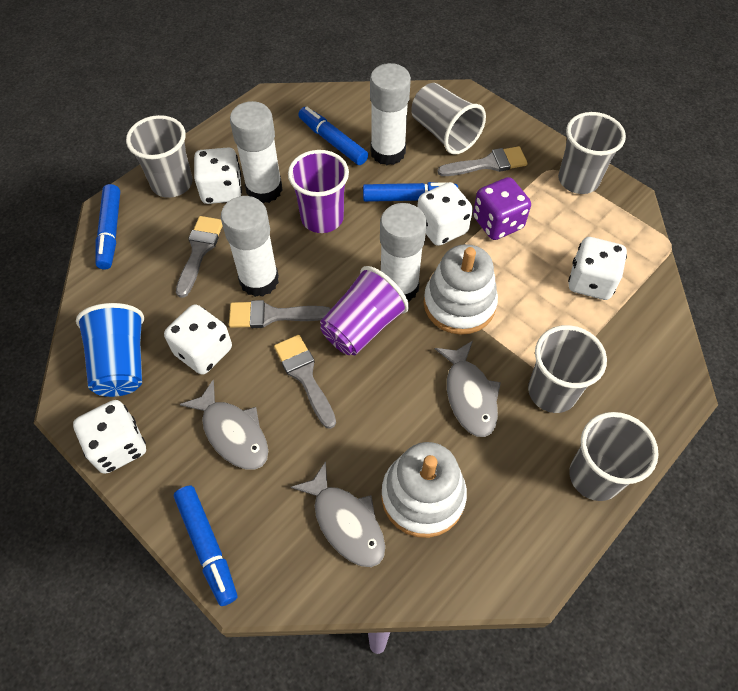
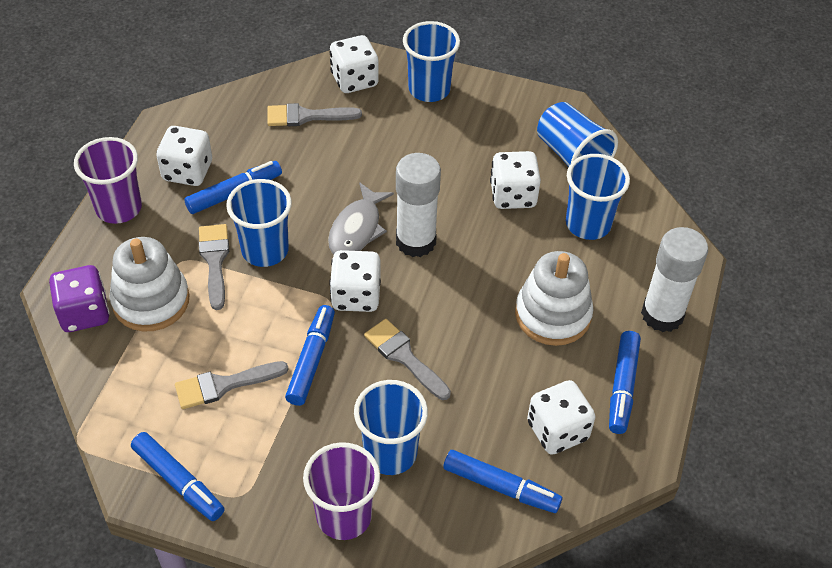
blue cup: 1 -> 5
blue marker: 4 -> 5
grey cup: 5 -> 0
grey fish: 3 -> 1
white glue stick: 4 -> 2

